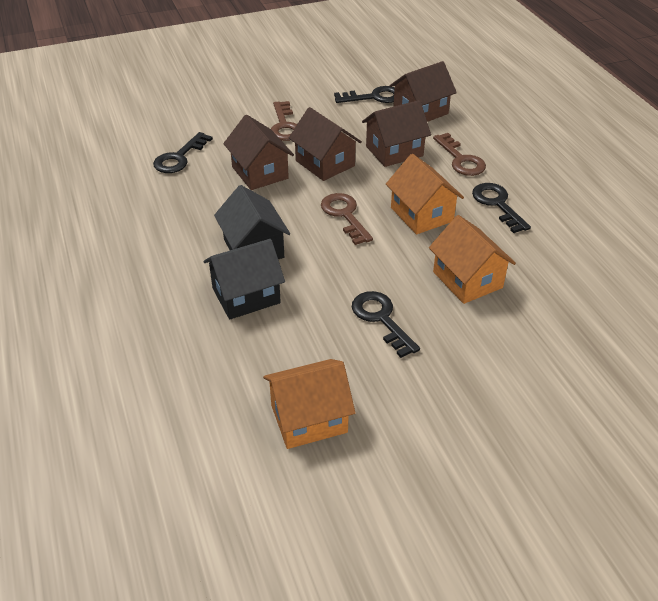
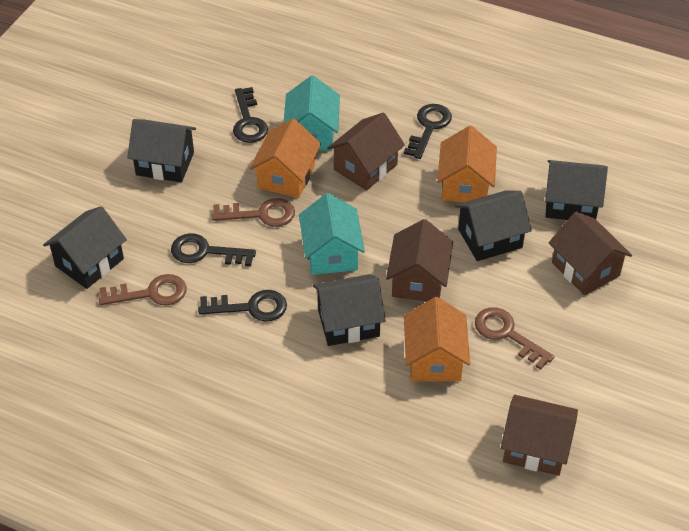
black house: 2 -> 5
turquoise house: 0 -> 2

